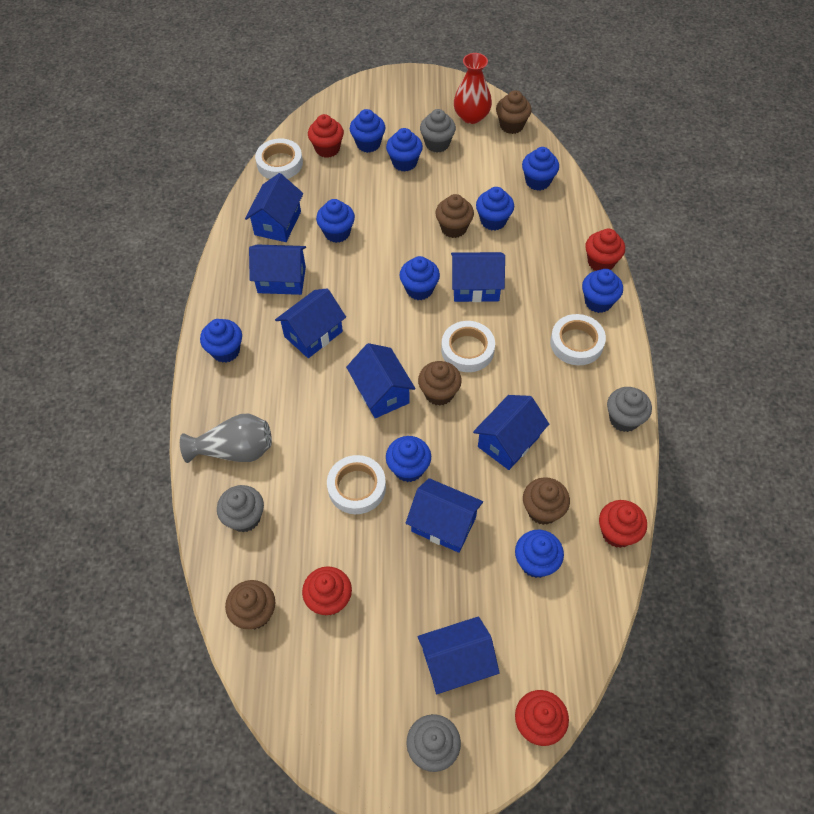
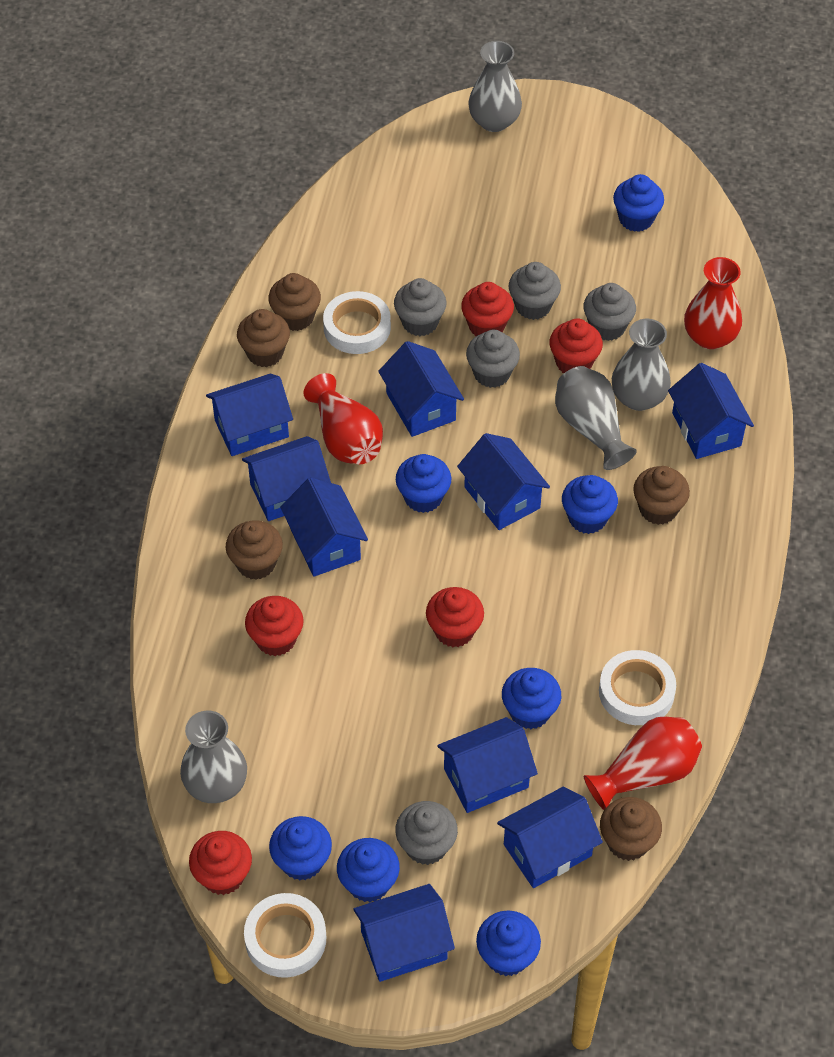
blue cupcake: 10 -> 7
blue house: 8 -> 9
grey cupcake: 4 -> 5
grey vase: 1 -> 4
red vase: 1 -> 3
white tape: 4 -> 3

